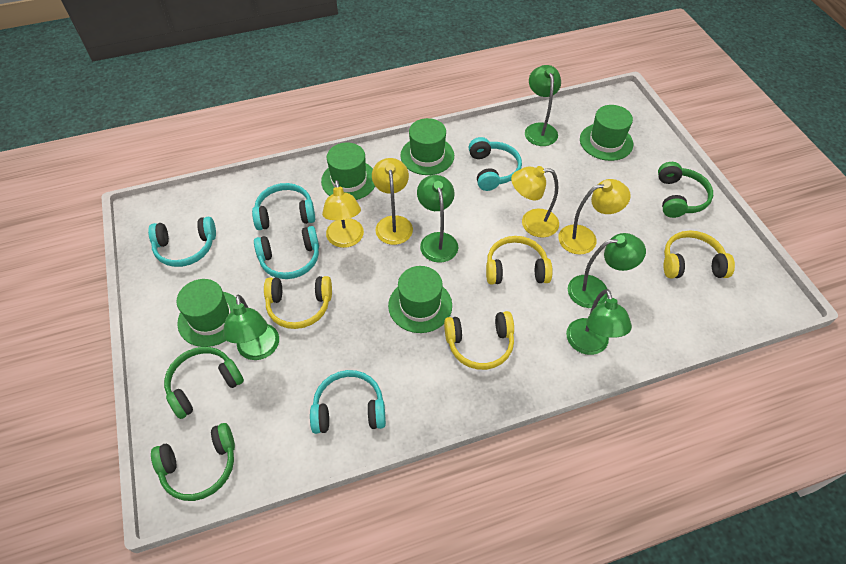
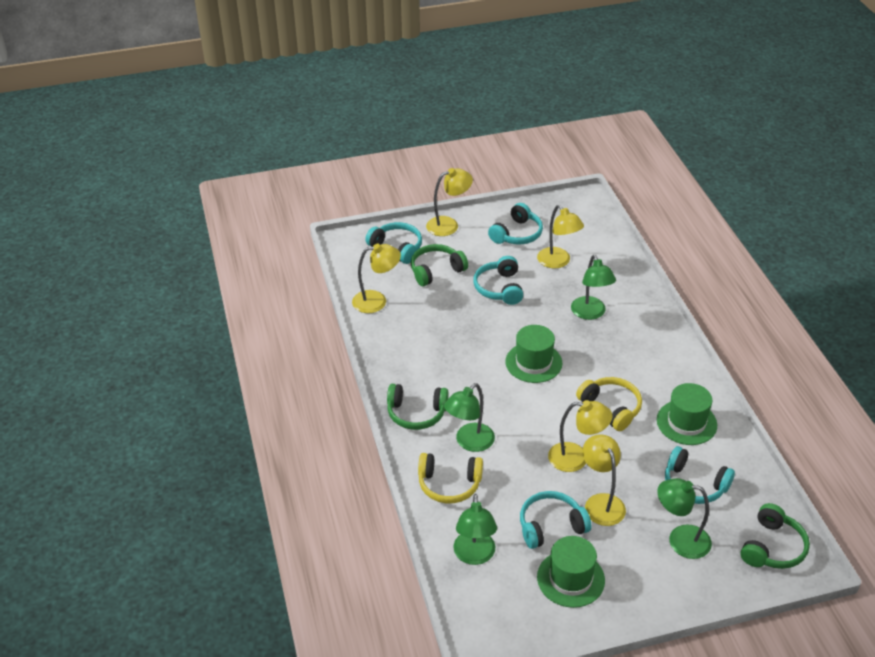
green hat: 5 -> 3
green lamp: 5 -> 4
yellow headphones: 4 -> 2
yellow lamp: 4 -> 5

